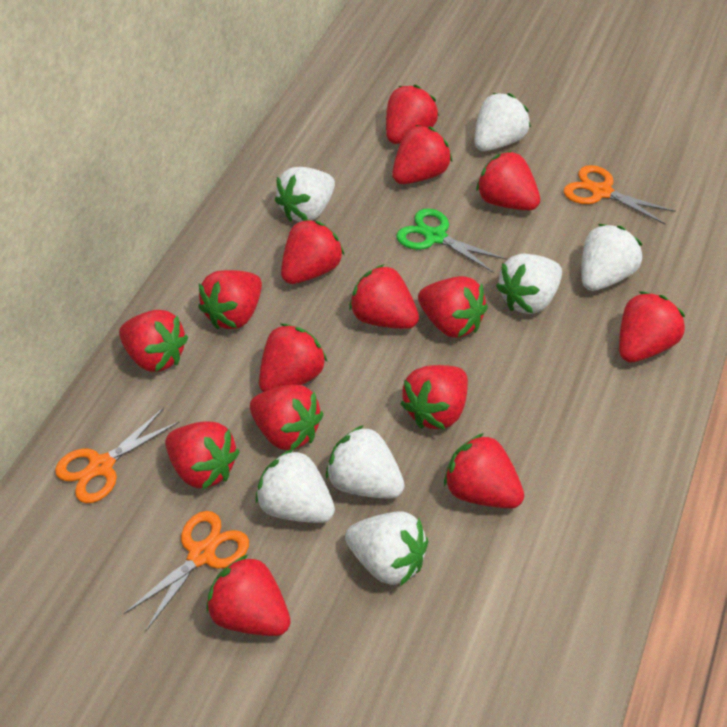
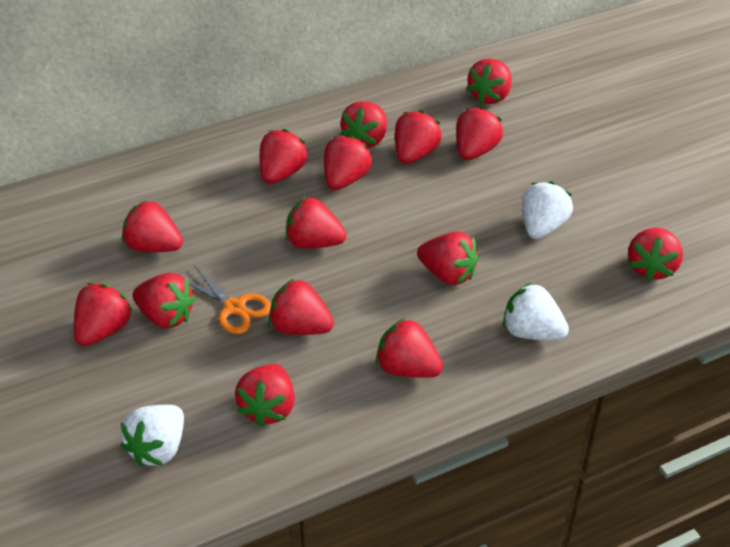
green scissors: 1 -> 0
orange scissors: 3 -> 1
white strawberry: 7 -> 3

